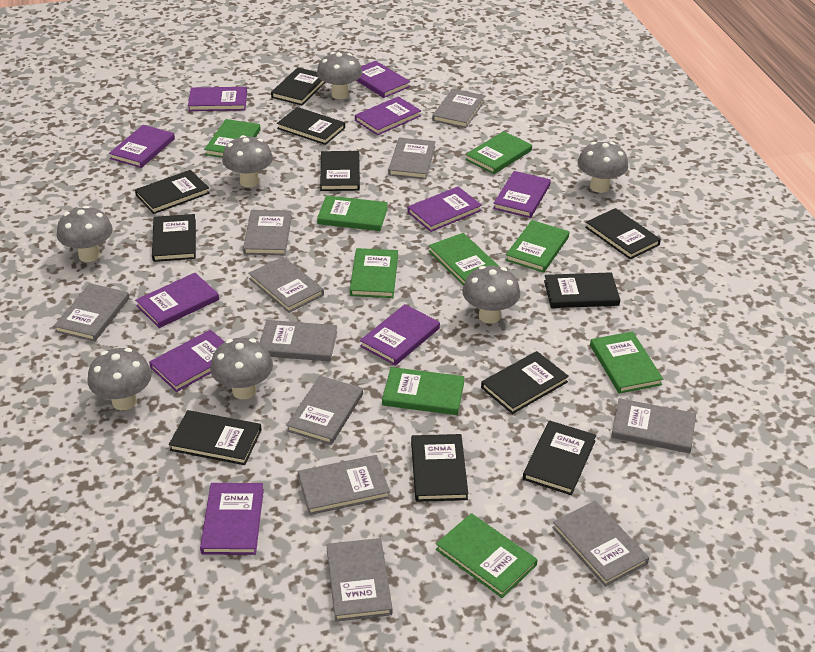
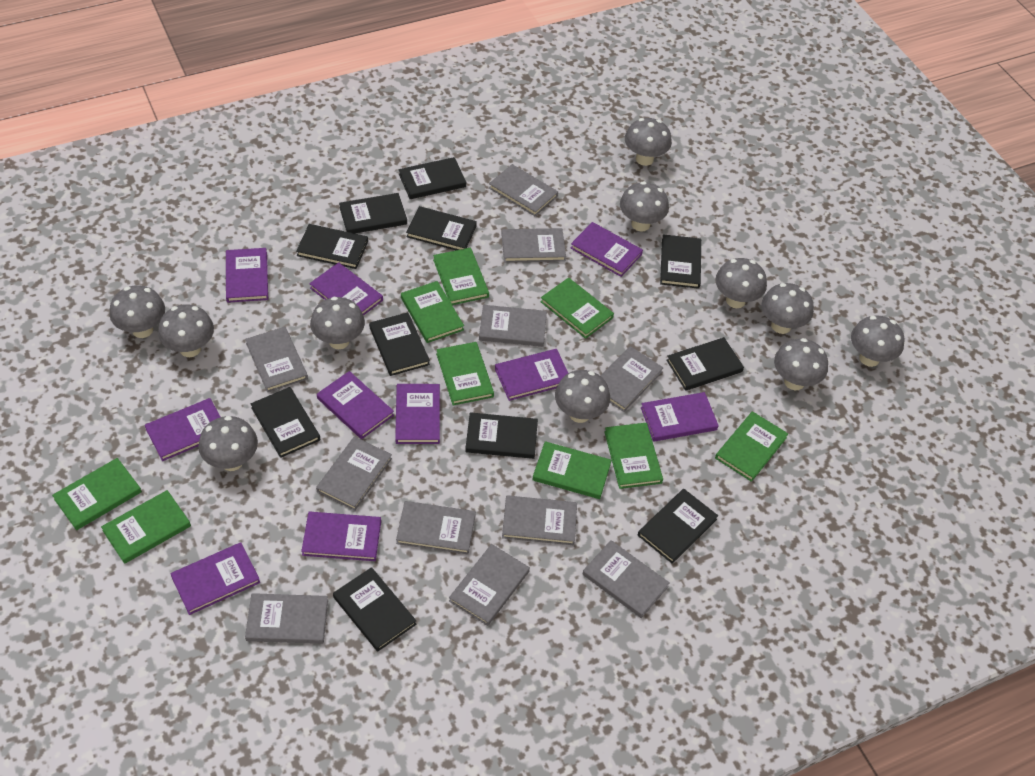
grey mushroom: 7 -> 11

